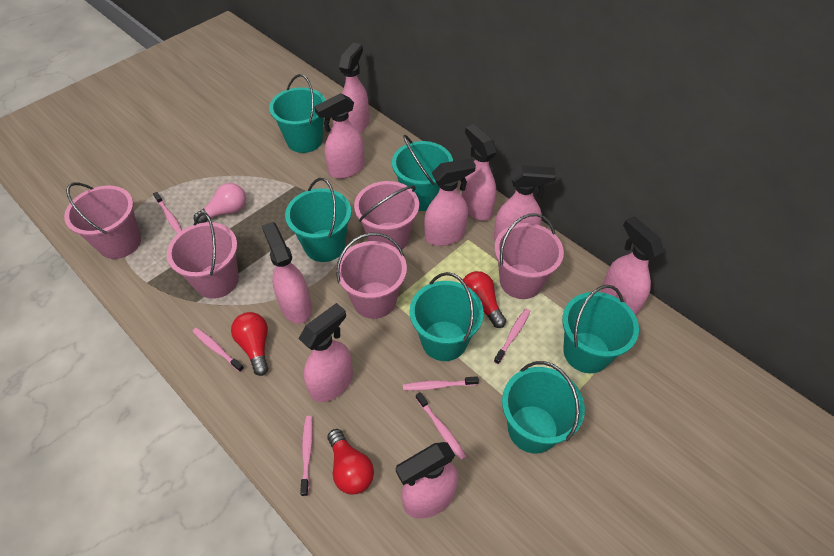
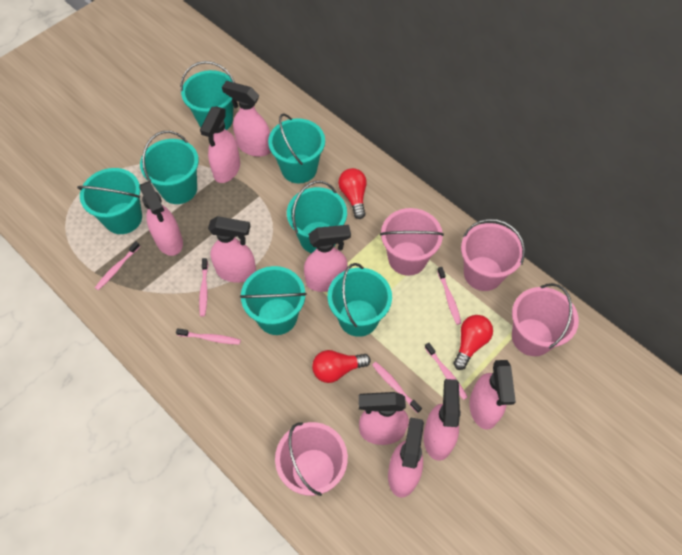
pink bucket: 5 -> 4
pink light bulb: 1 -> 0
turquoise bucket: 6 -> 7

